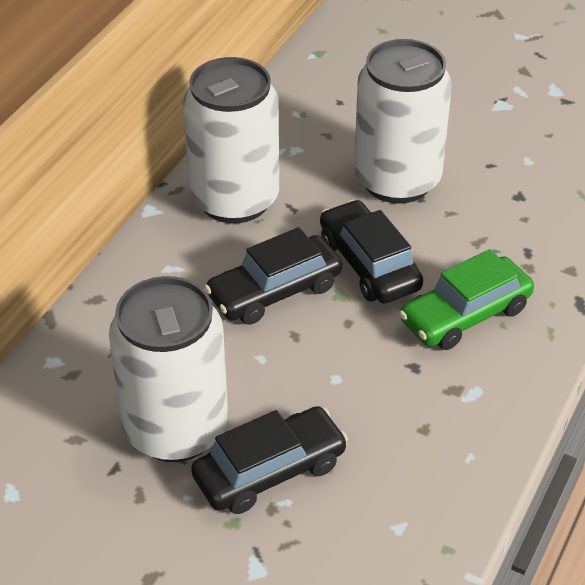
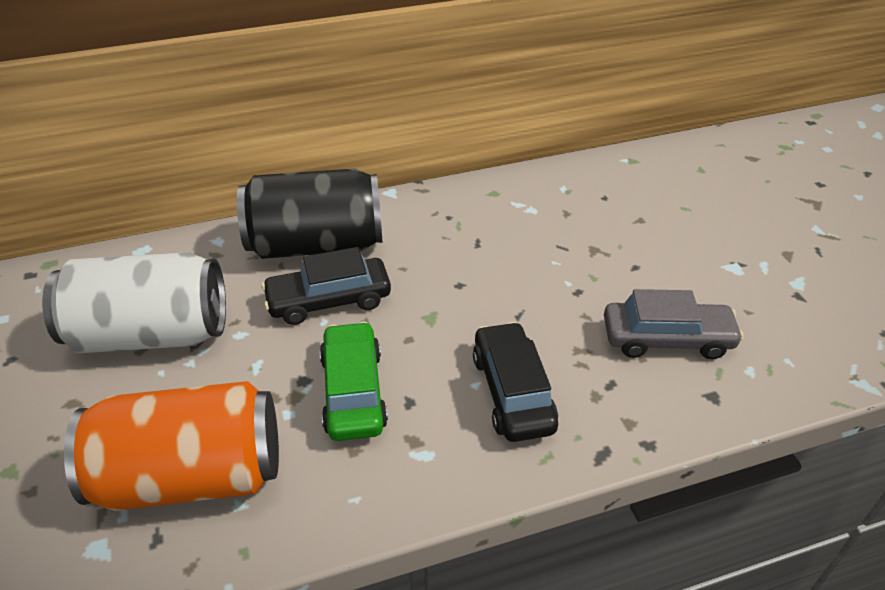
black can: 0 -> 1
black car: 3 -> 2
grey car: 0 -> 1
orange can: 0 -> 1
white can: 3 -> 1

